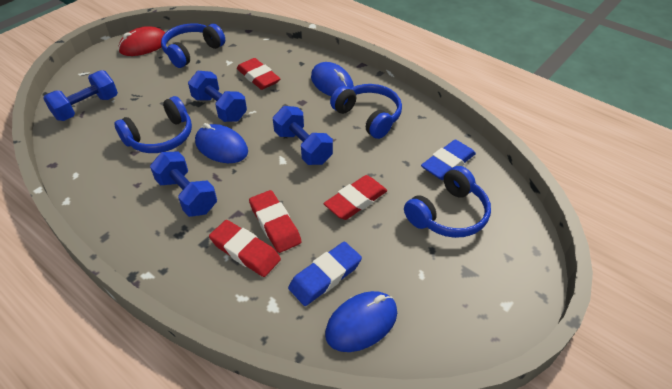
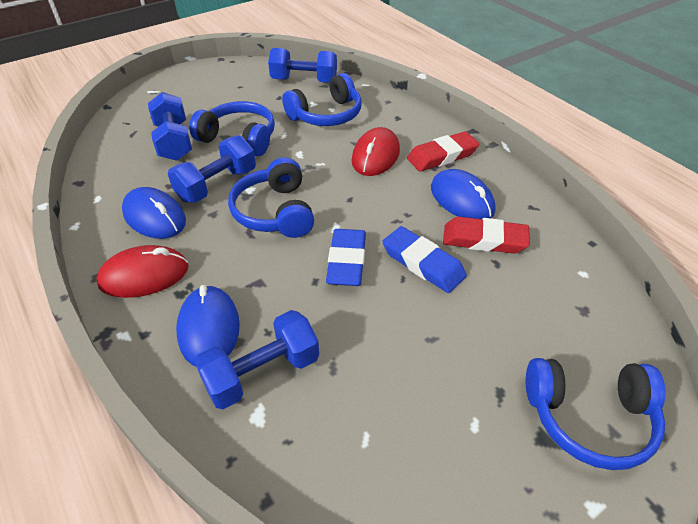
red eraser: 4 -> 2
red mouse: 1 -> 2

